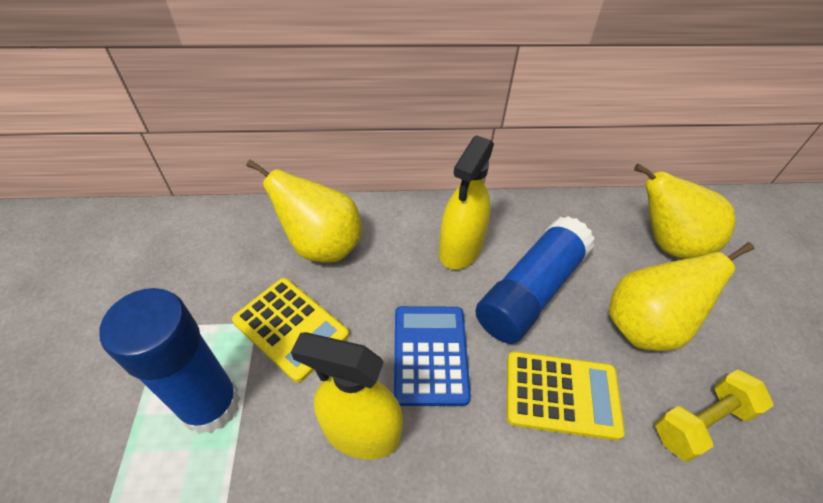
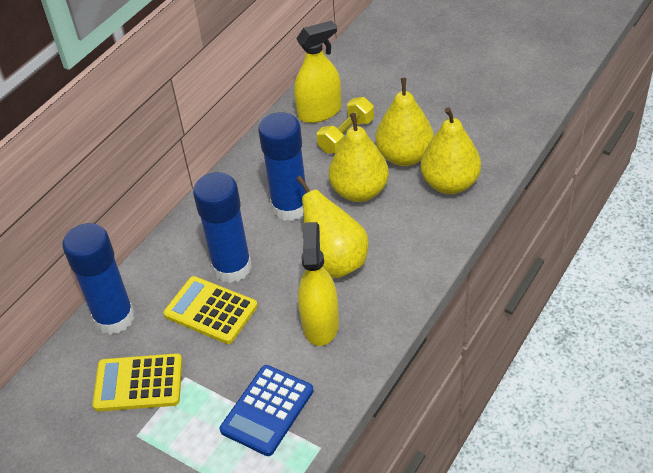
blue glue stick: 2 -> 3
yellow pear: 3 -> 4

